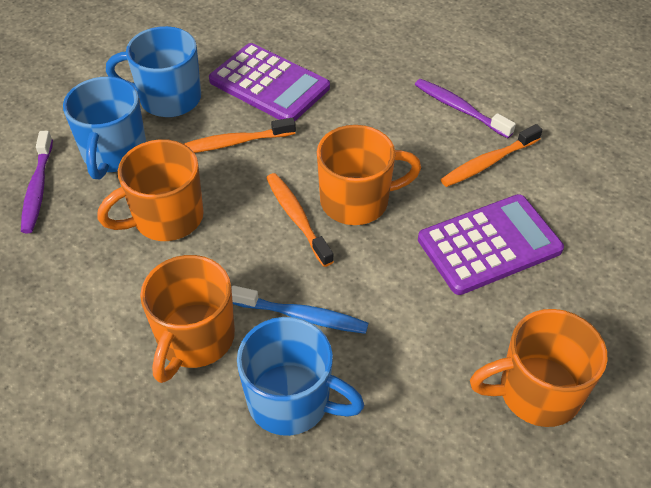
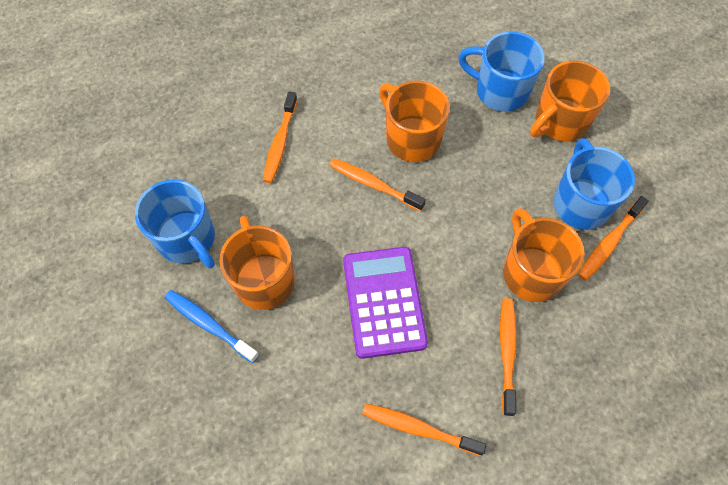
orange toothbrush: 3 -> 5
purple calculator: 2 -> 1
purple toothbrush: 2 -> 0

